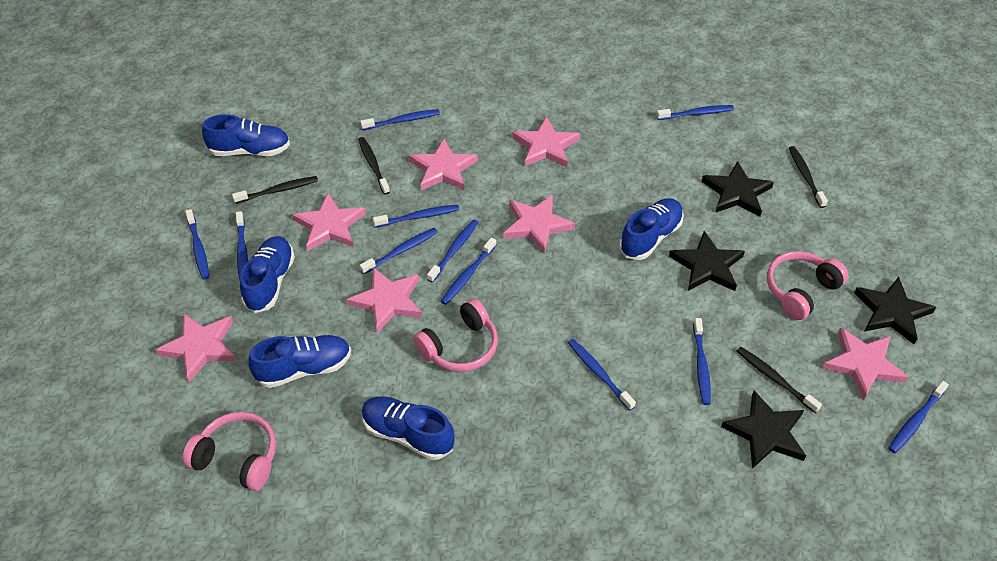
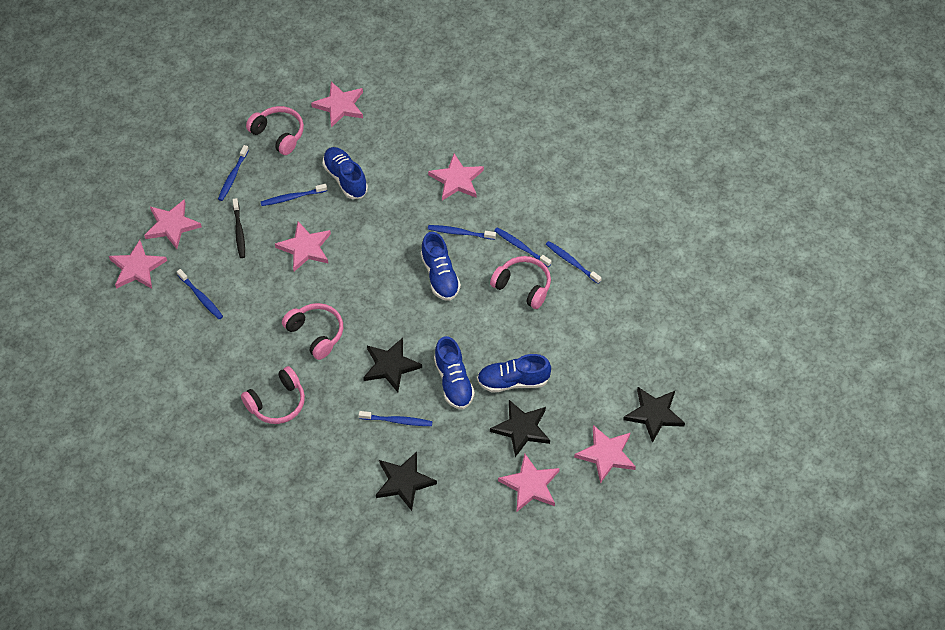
black toothbrush: 4 -> 1
blue shoe: 5 -> 4
blue toothbrush: 11 -> 7
pink headphones: 3 -> 4

